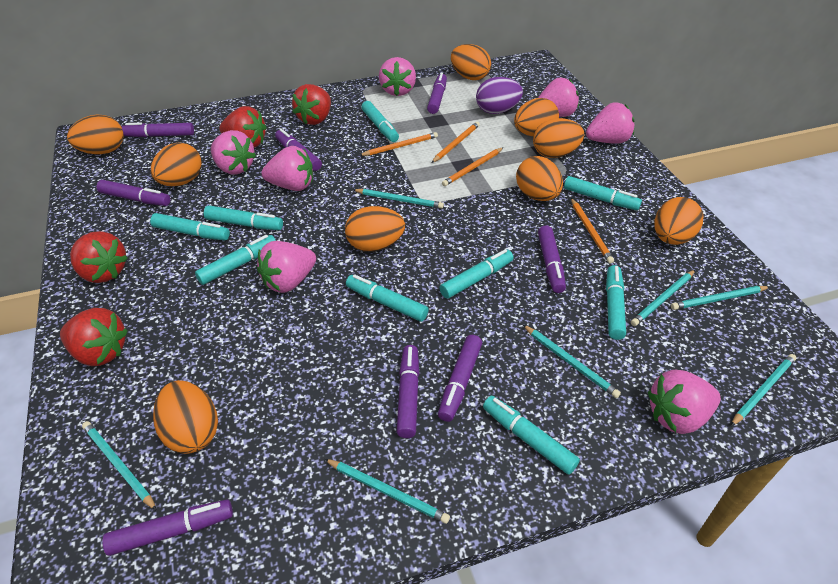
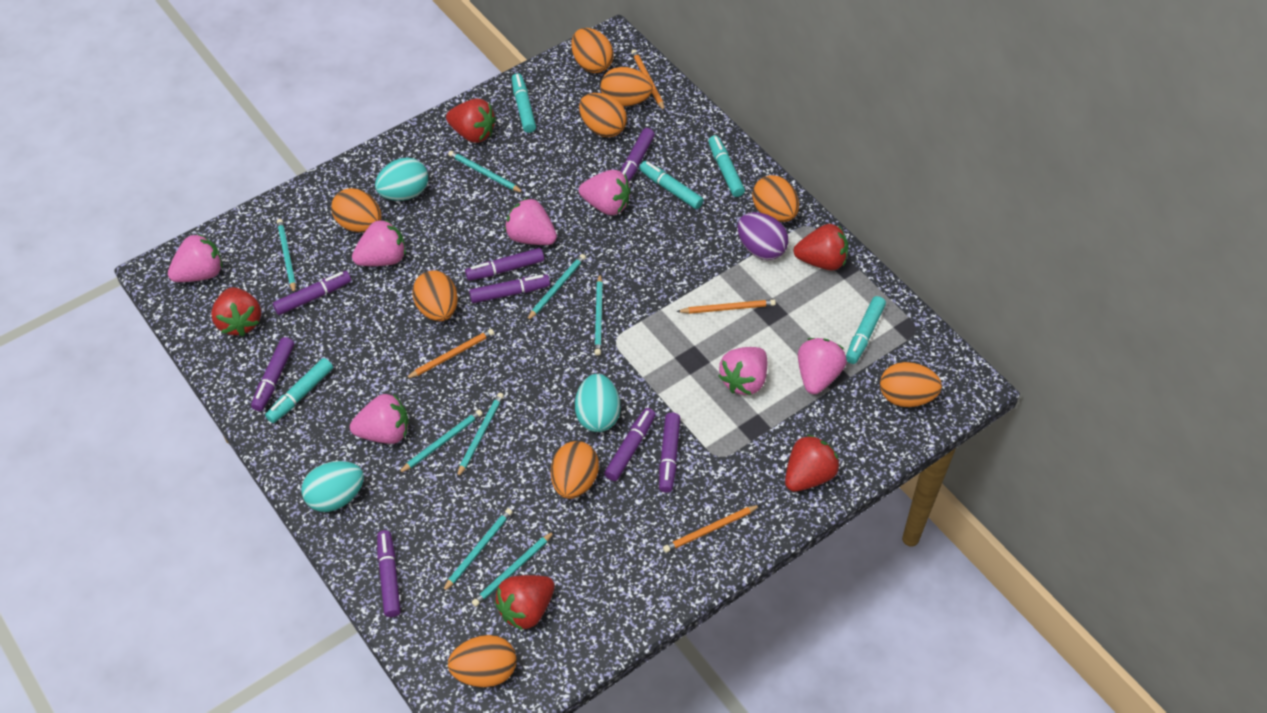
red strawberry: 4 -> 5
turquoise egg: 0 -> 3
turquoise marker: 9 -> 5
turquoise pencil: 7 -> 8

